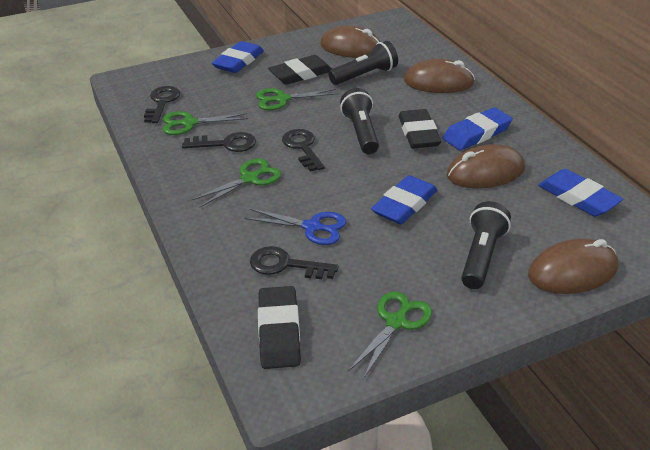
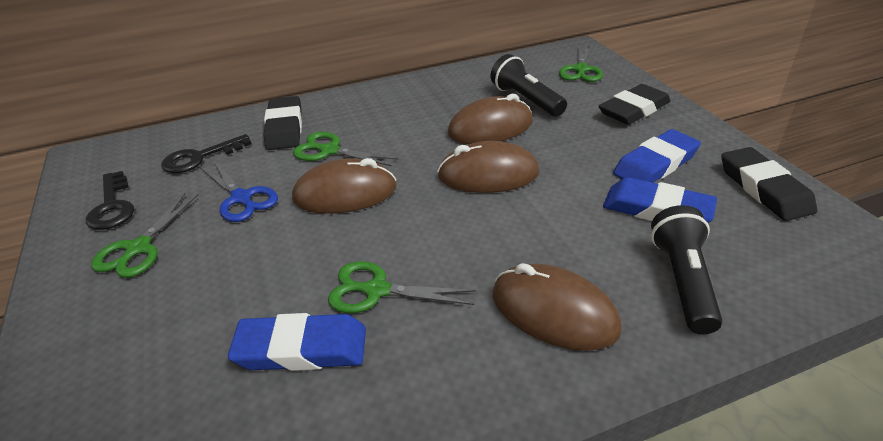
black flashlight: 3 -> 2
black key: 4 -> 2
blue eraser: 4 -> 3

